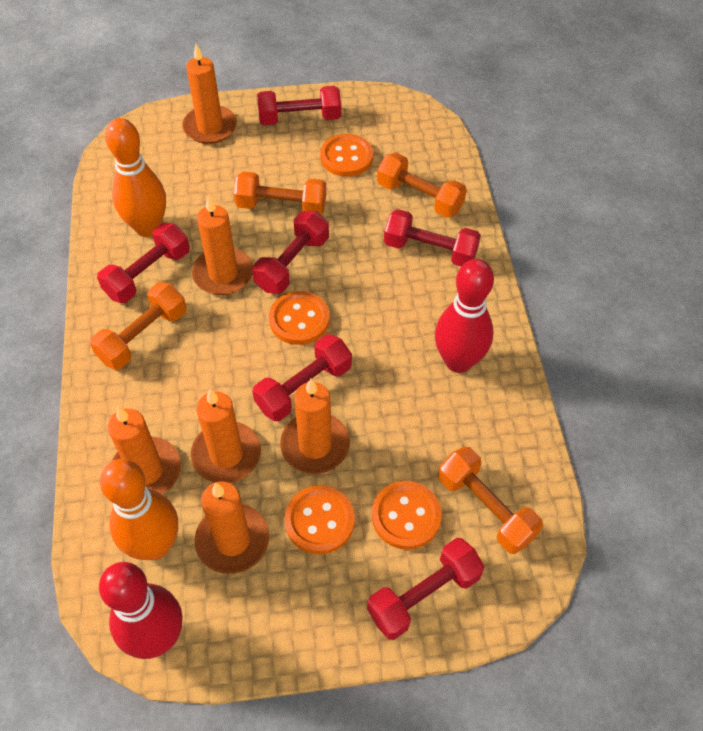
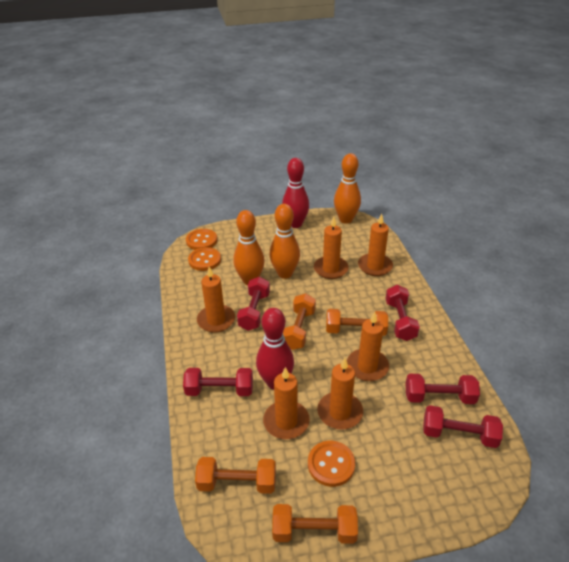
orange bowling pin: 2 -> 3
orange button: 4 -> 3
red dumbbell: 6 -> 5

